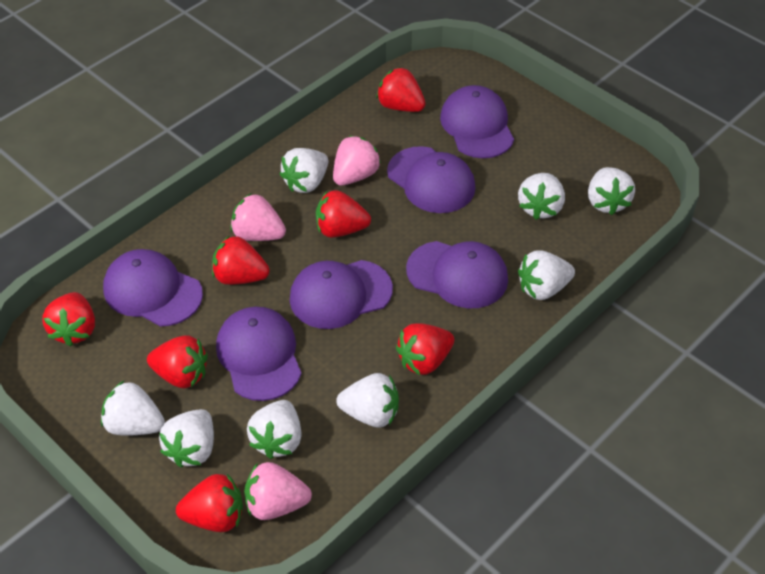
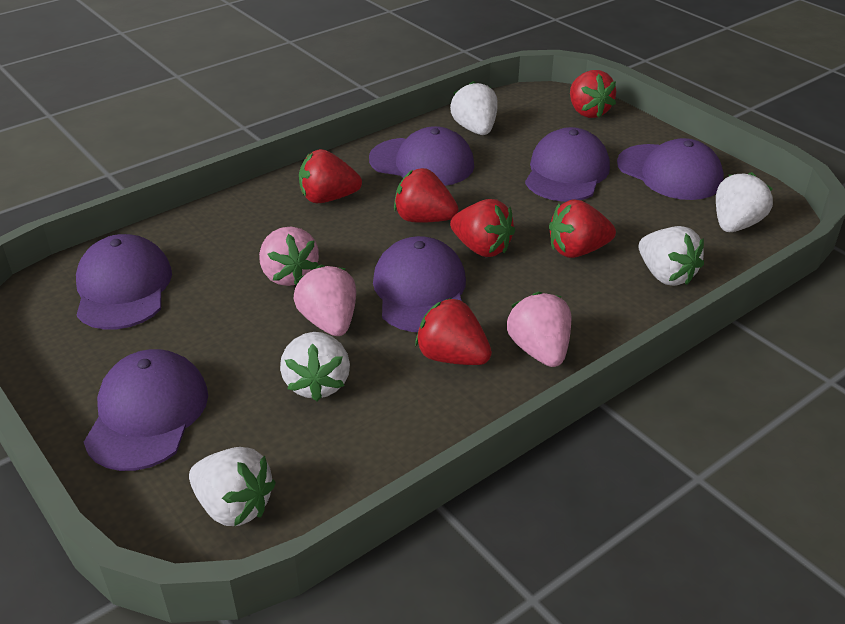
red strawberry: 7 -> 6
white strawberry: 8 -> 5

